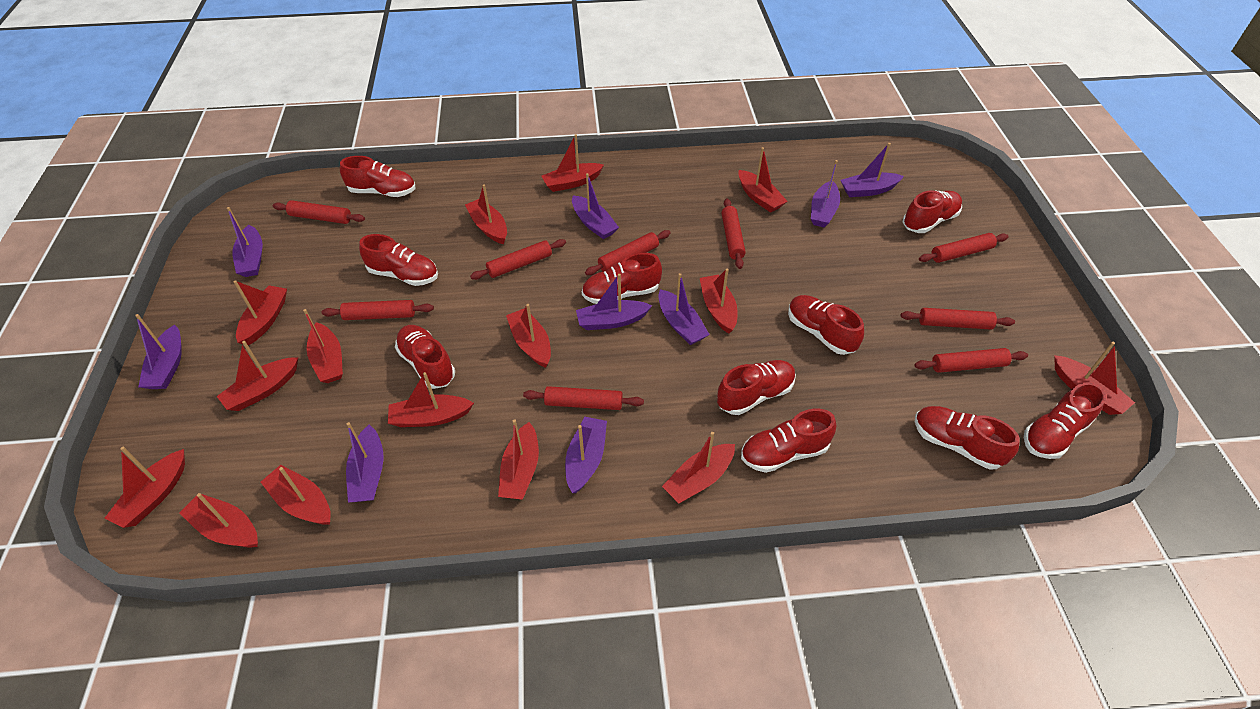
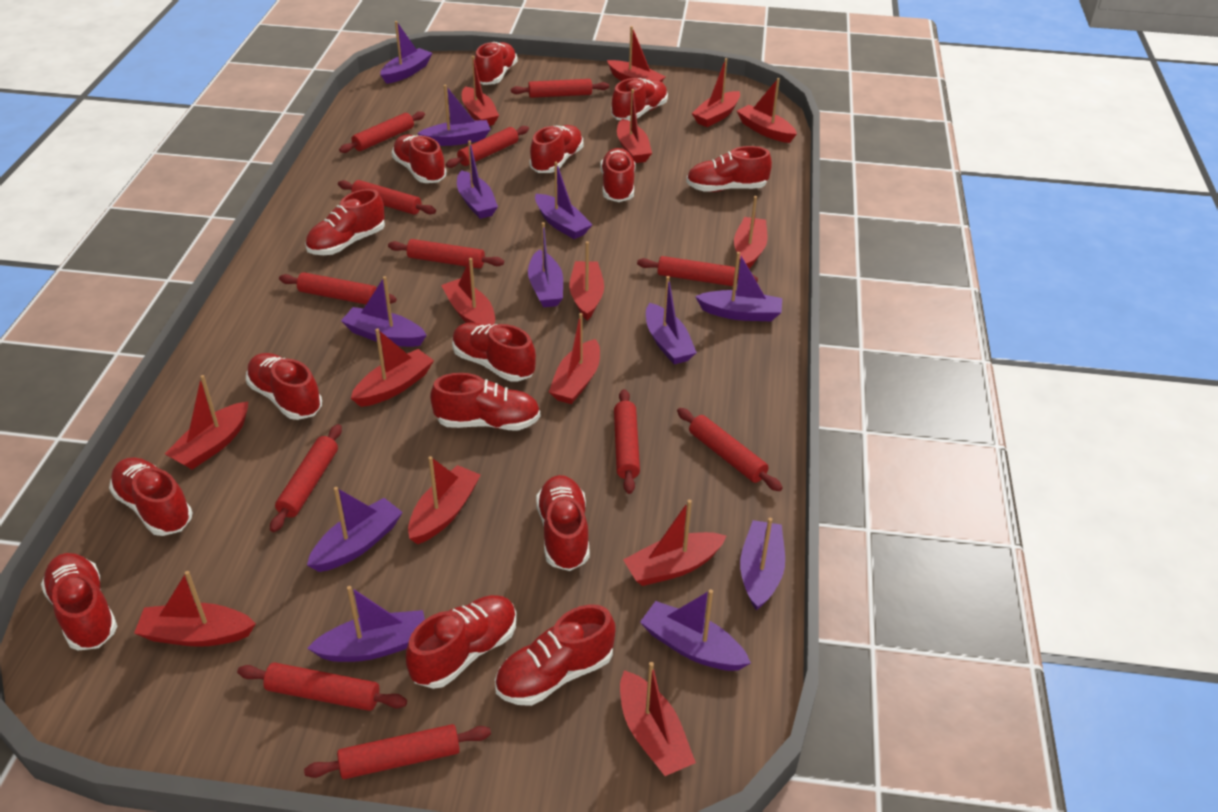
purple boat: 9 -> 12
red rolling pin: 9 -> 12
red shoe: 10 -> 15

